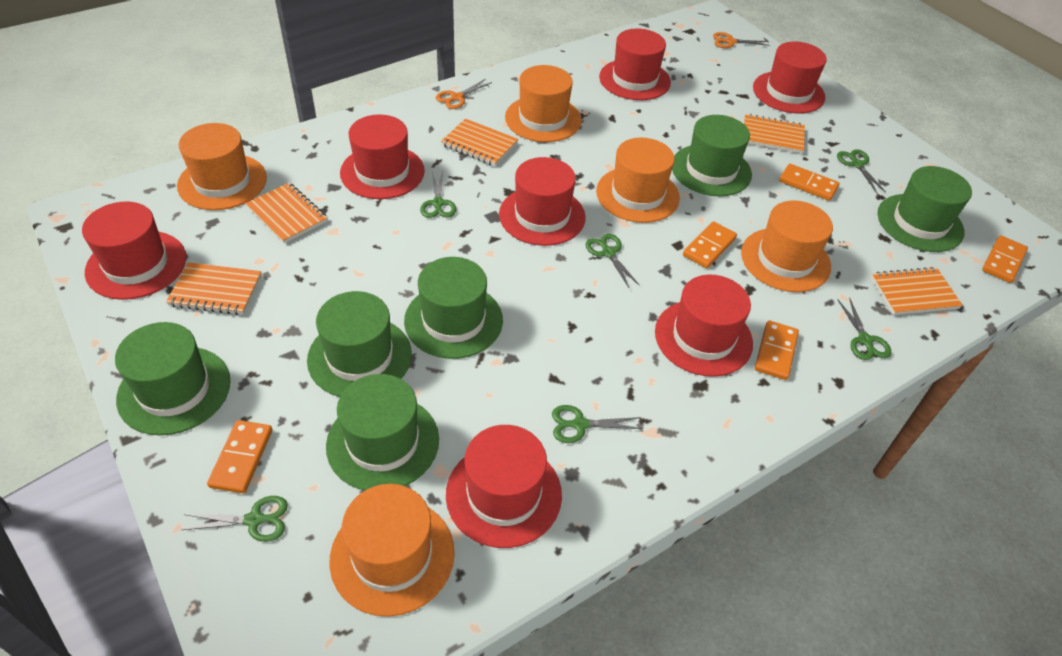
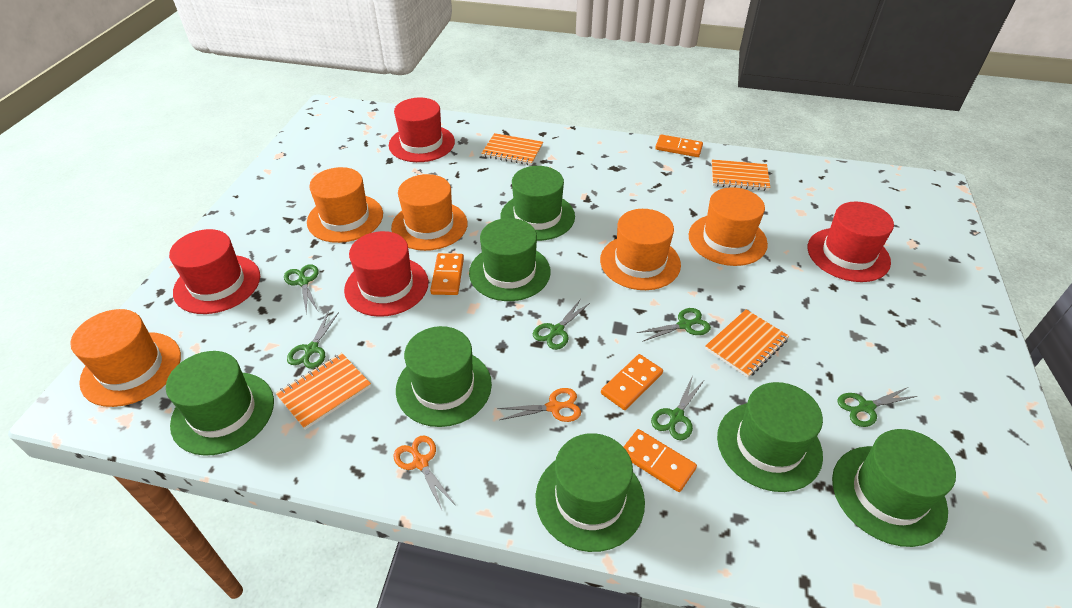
green hat: 6 -> 7
orange domino: 5 -> 4
orange notebook: 5 -> 4
red hat: 7 -> 4

